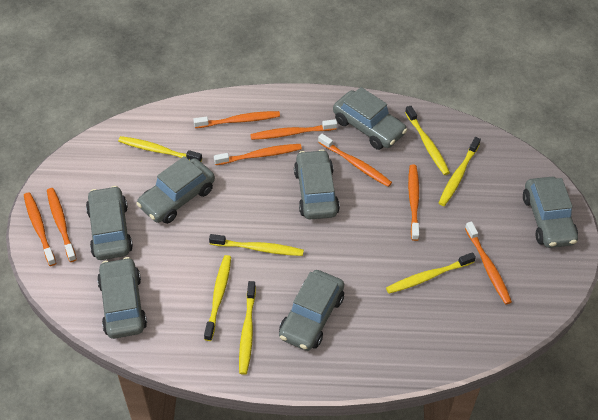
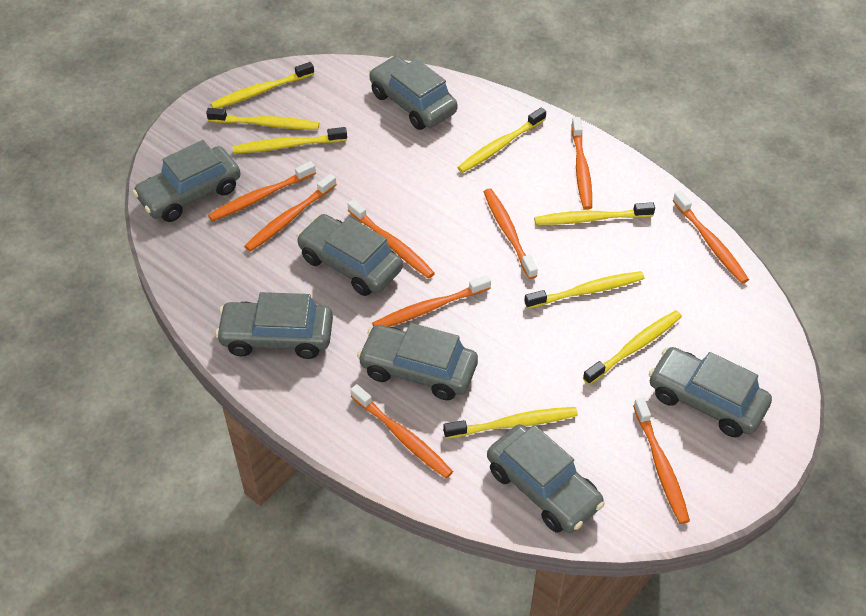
orange toothbrush: 8 -> 9
yellow toothbrush: 7 -> 8

